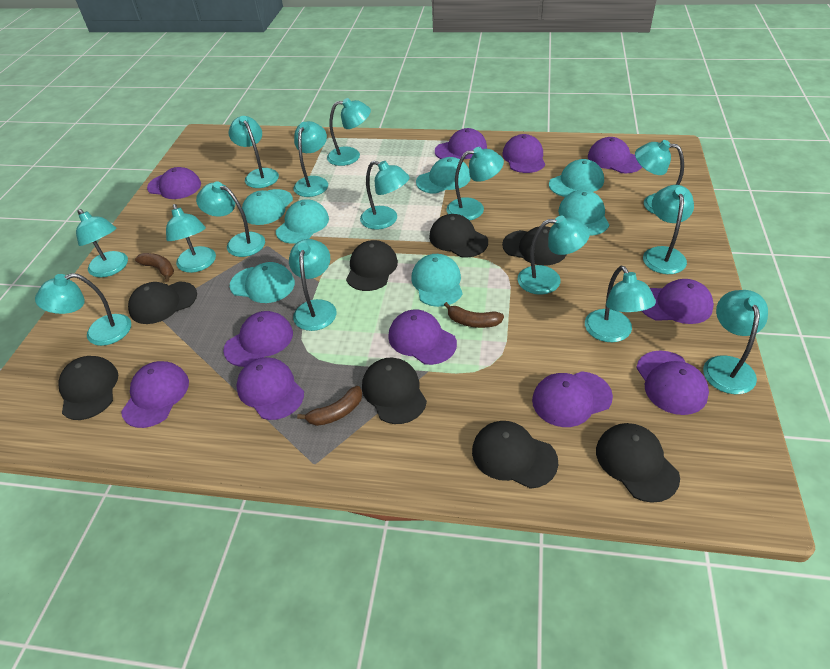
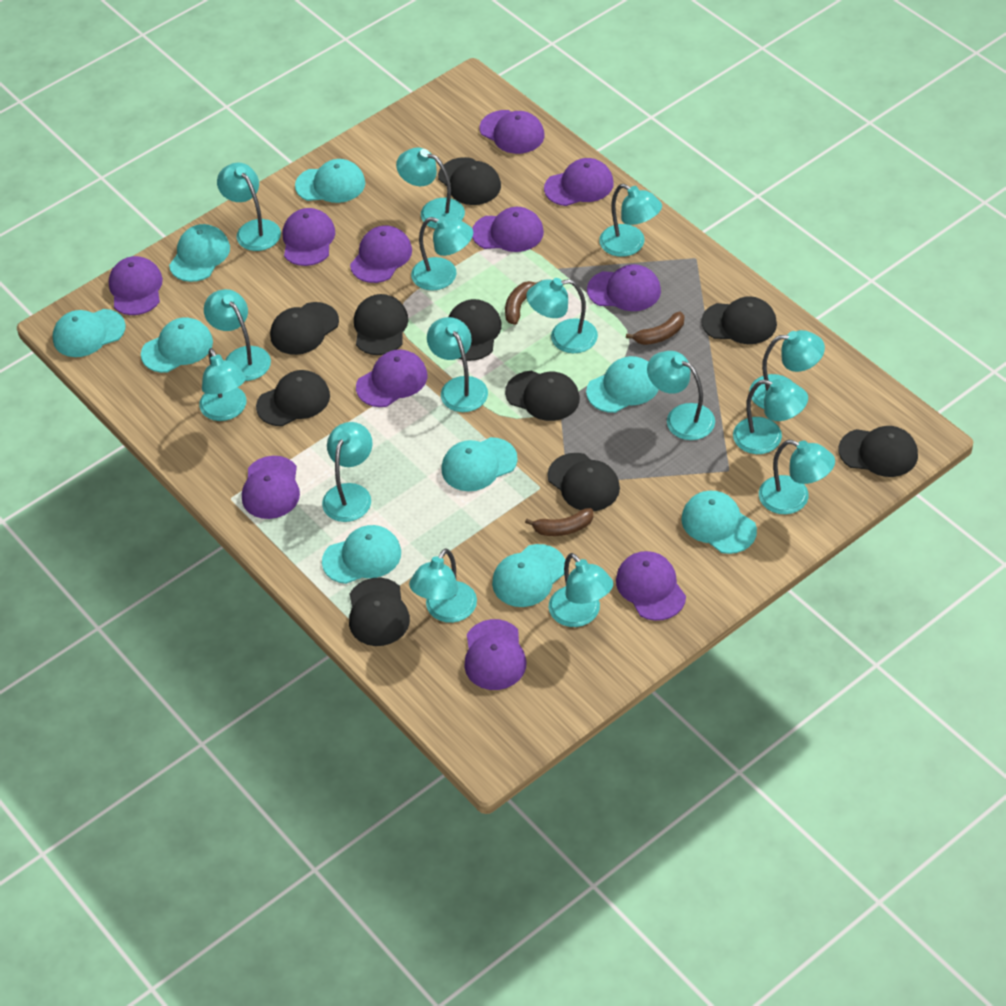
black cap: 8 -> 10
turquoise cap: 7 -> 9

